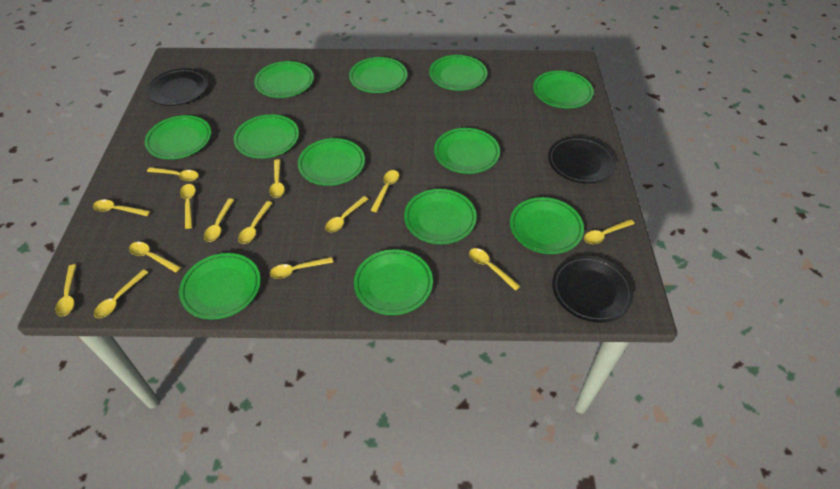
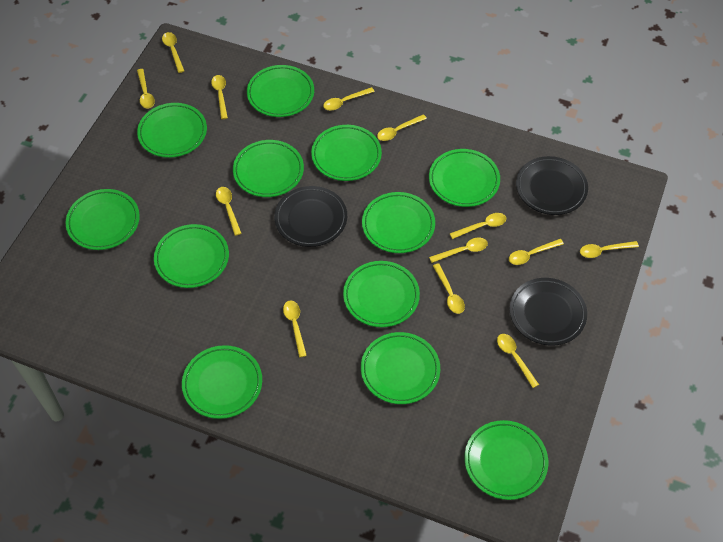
yellow spoon: 14 -> 13

